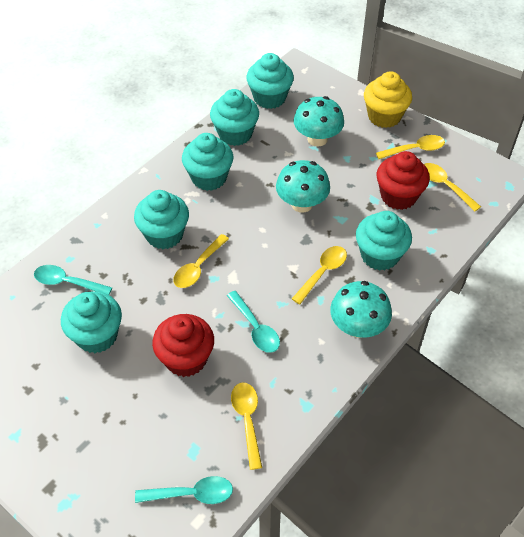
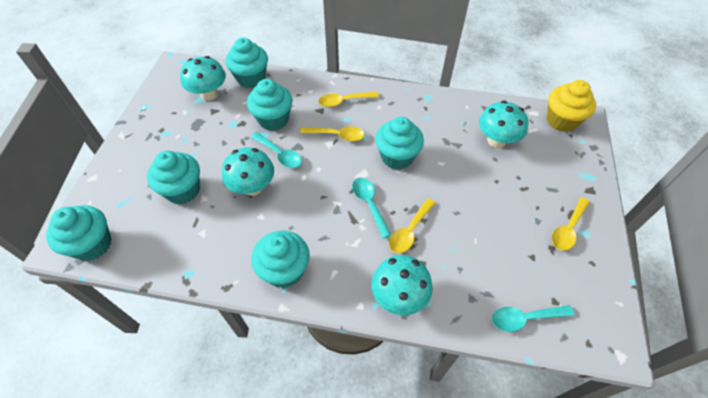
red cupcake: 2 -> 0
turquoise mushroom: 3 -> 4
yellow spoon: 5 -> 4

